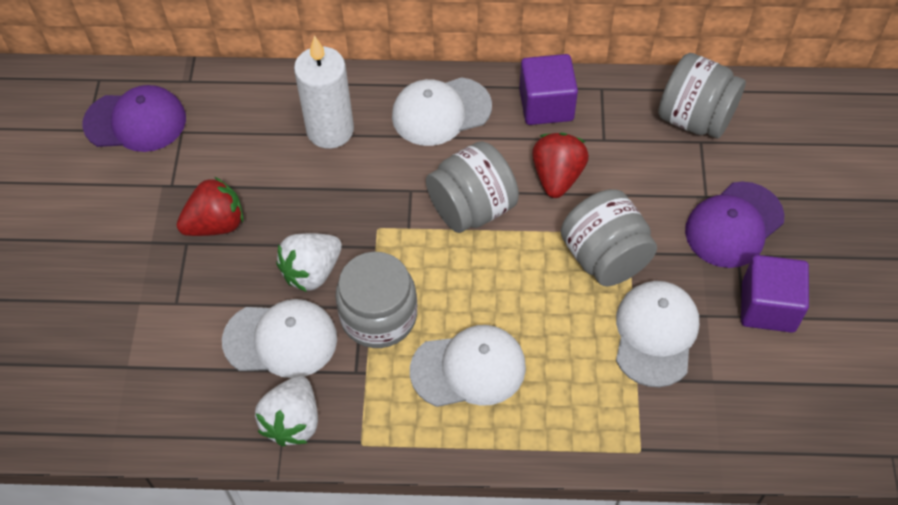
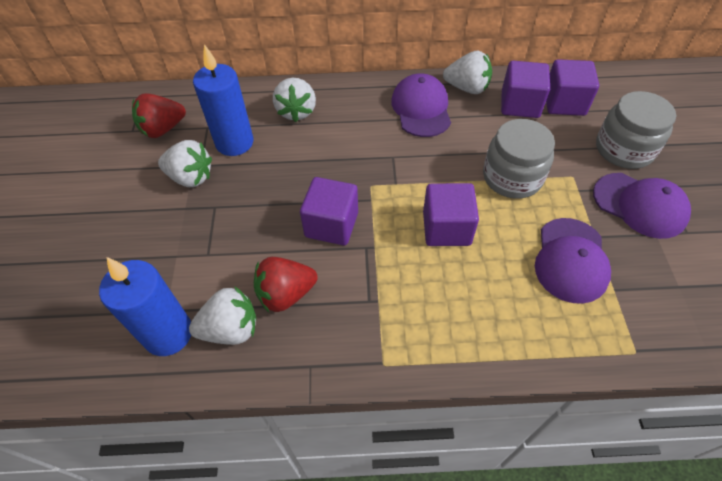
blue candle: 0 -> 2
grey jar: 4 -> 2
purple cap: 2 -> 3
purple cube: 2 -> 4
white candle: 1 -> 0
white cap: 4 -> 0
white strawberry: 2 -> 4

